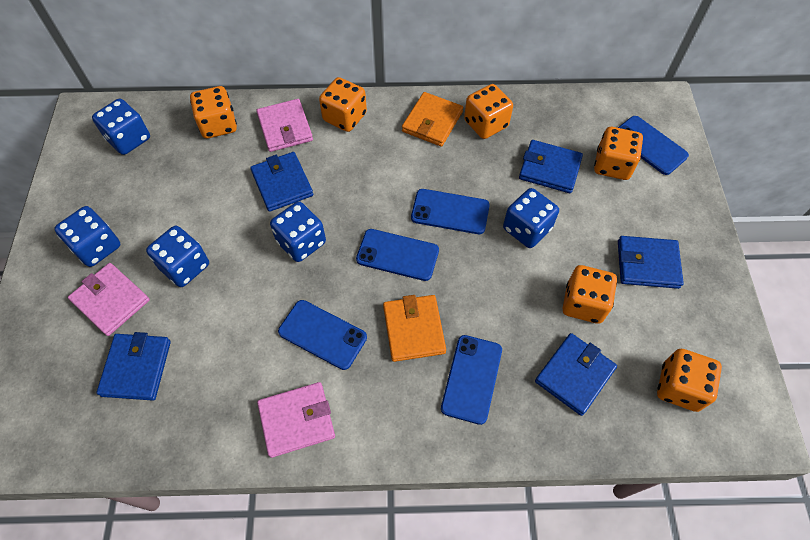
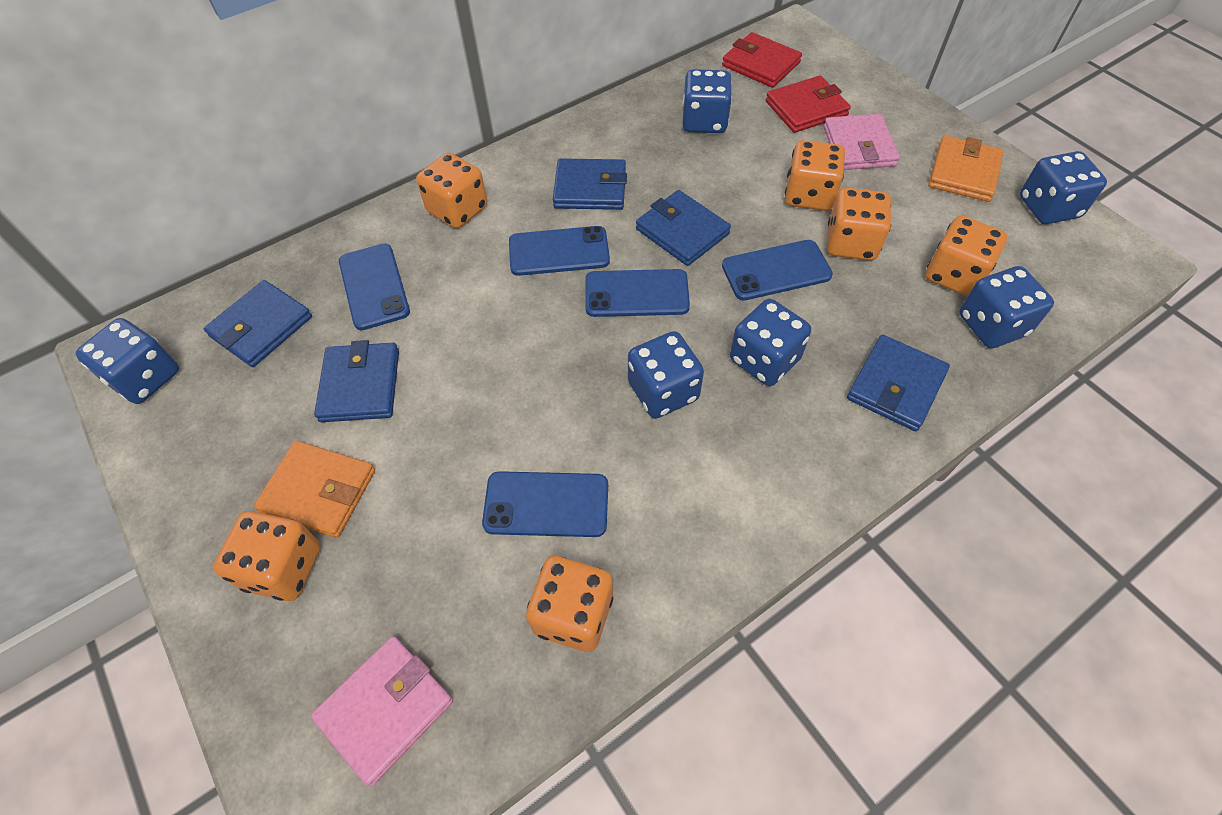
blue dice: 5 -> 6
pink wallet: 3 -> 2
red wallet: 0 -> 2

